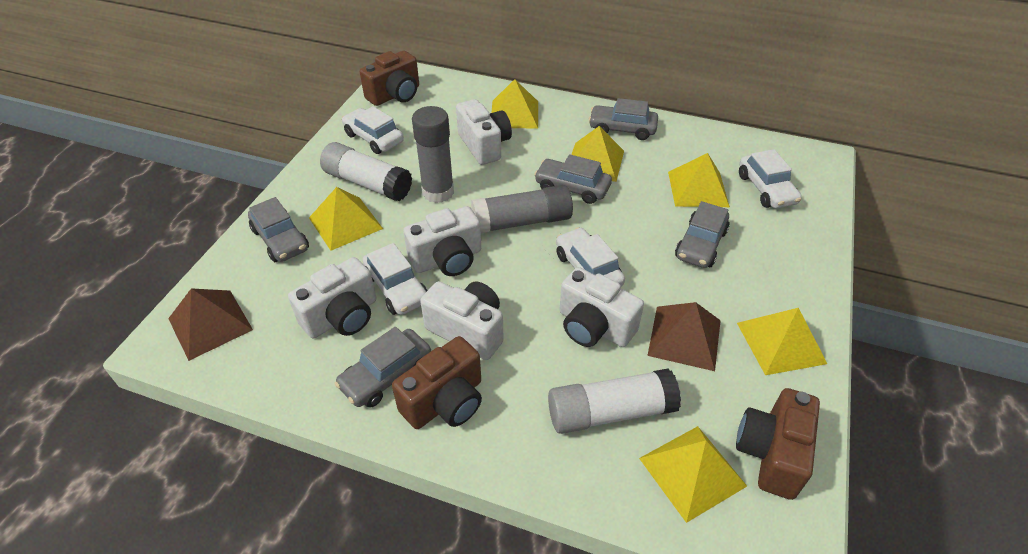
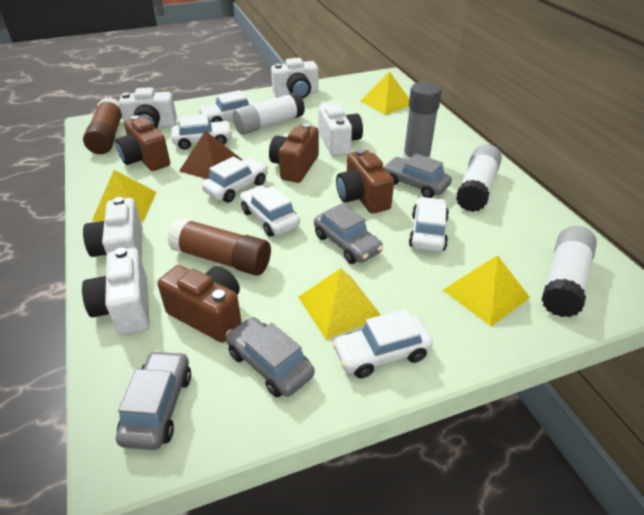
brown camera: 3 -> 4
brown glue stick: 0 -> 2
brown pyramid: 2 -> 1
grey car: 5 -> 4
grey glue stick: 2 -> 1
white car: 4 -> 6
white glue stick: 2 -> 3
yellow pyramid: 6 -> 4

